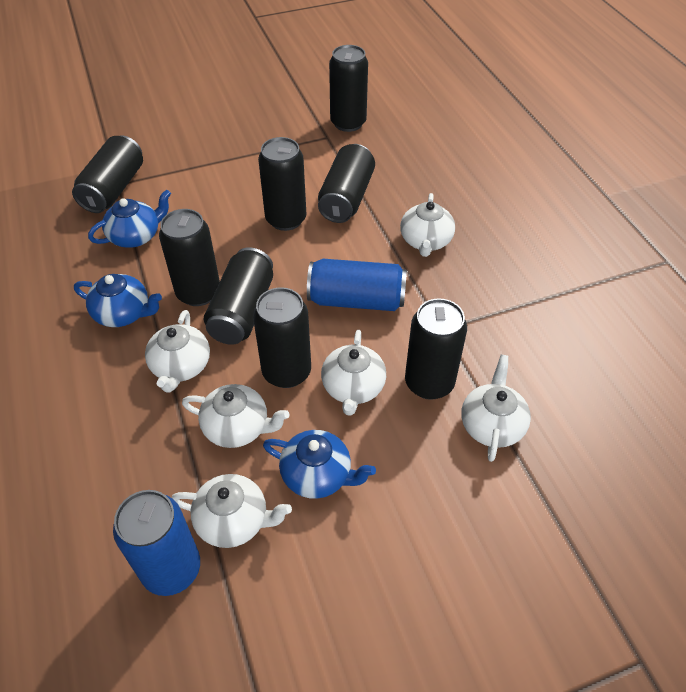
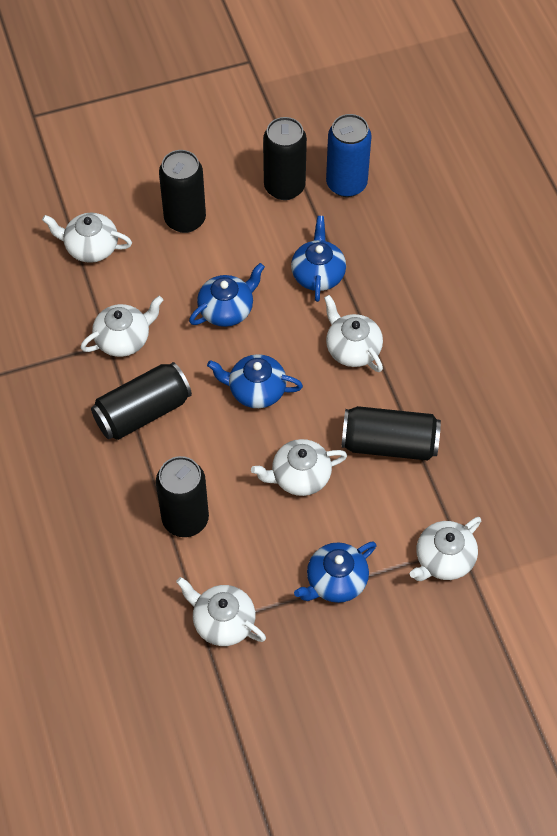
black can: 8 -> 5
blue can: 2 -> 1
blue teapot: 3 -> 4

